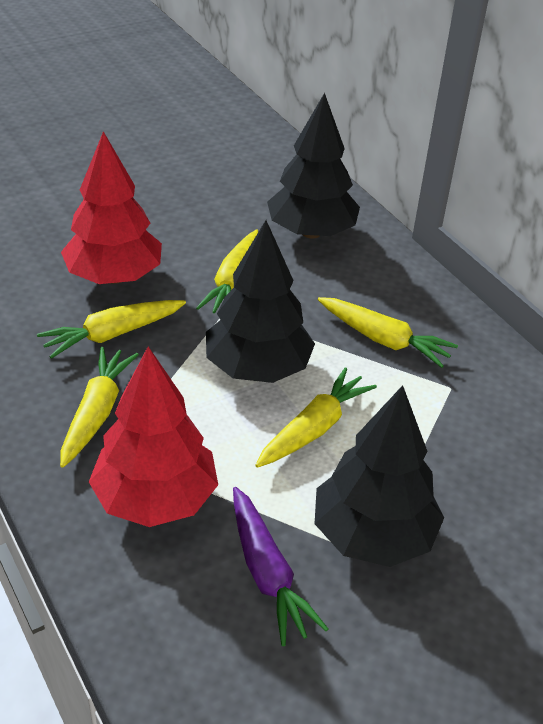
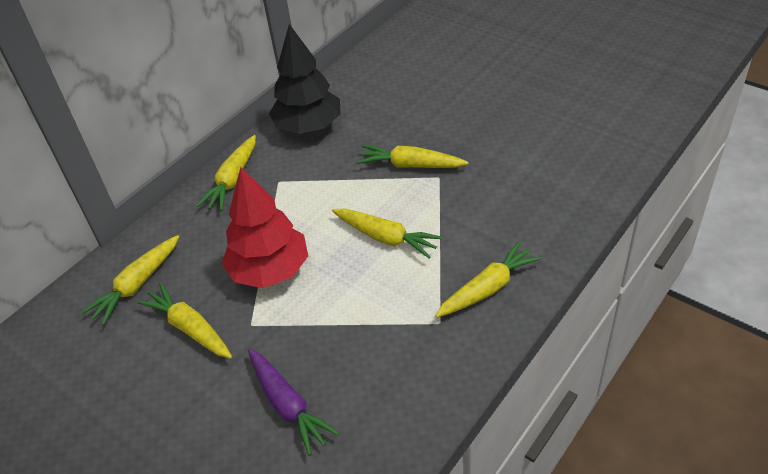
black tree: 3 -> 1
red tree: 2 -> 1
yellow carrot: 5 -> 6

